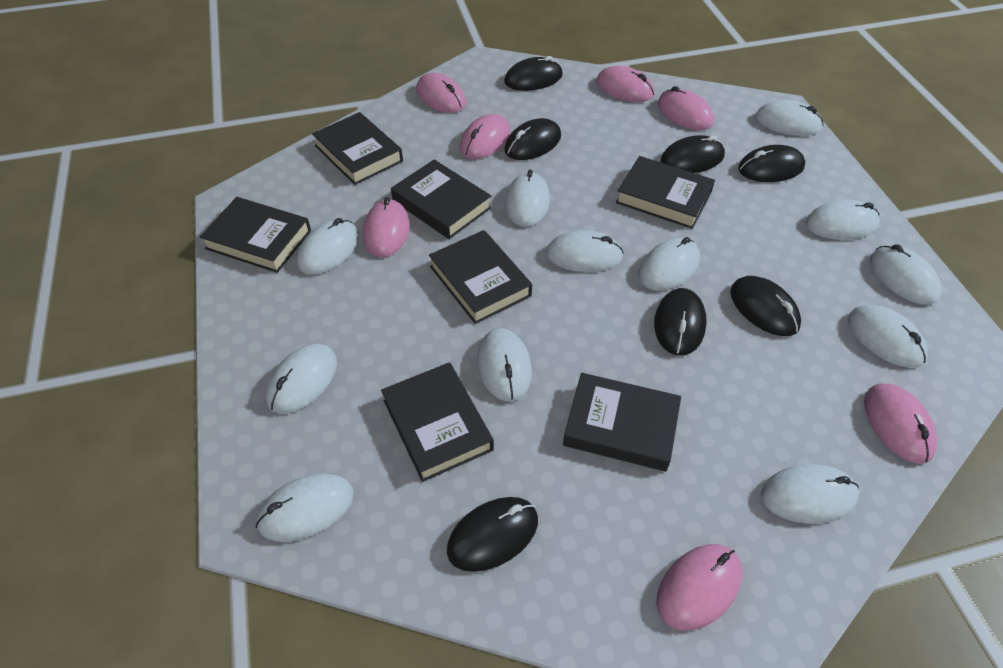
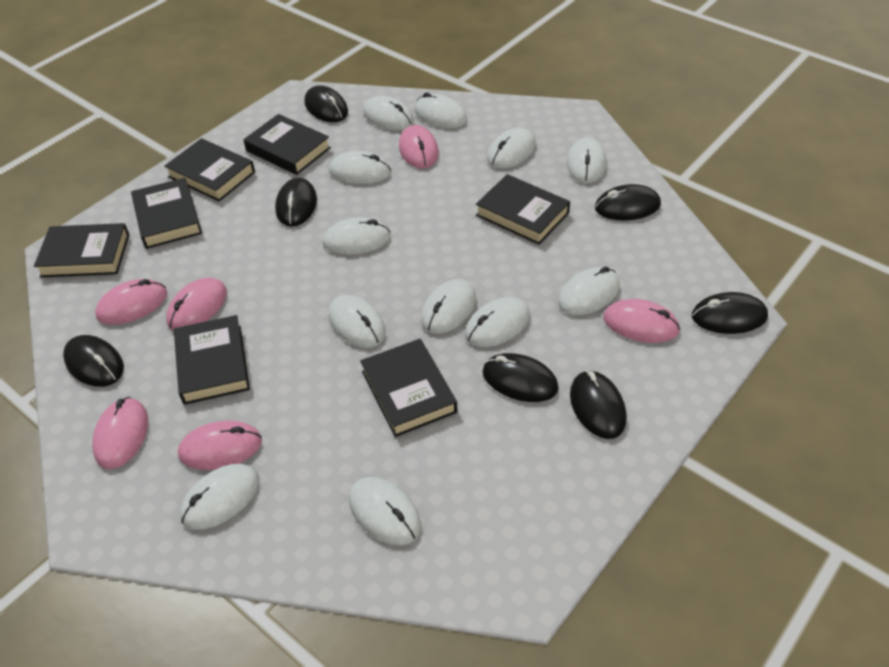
pink mouse: 7 -> 6

